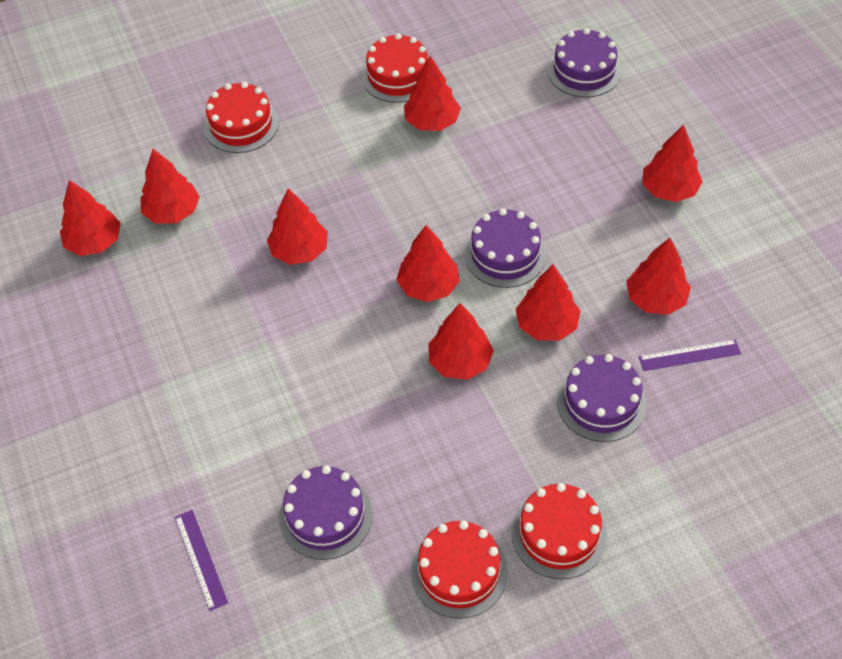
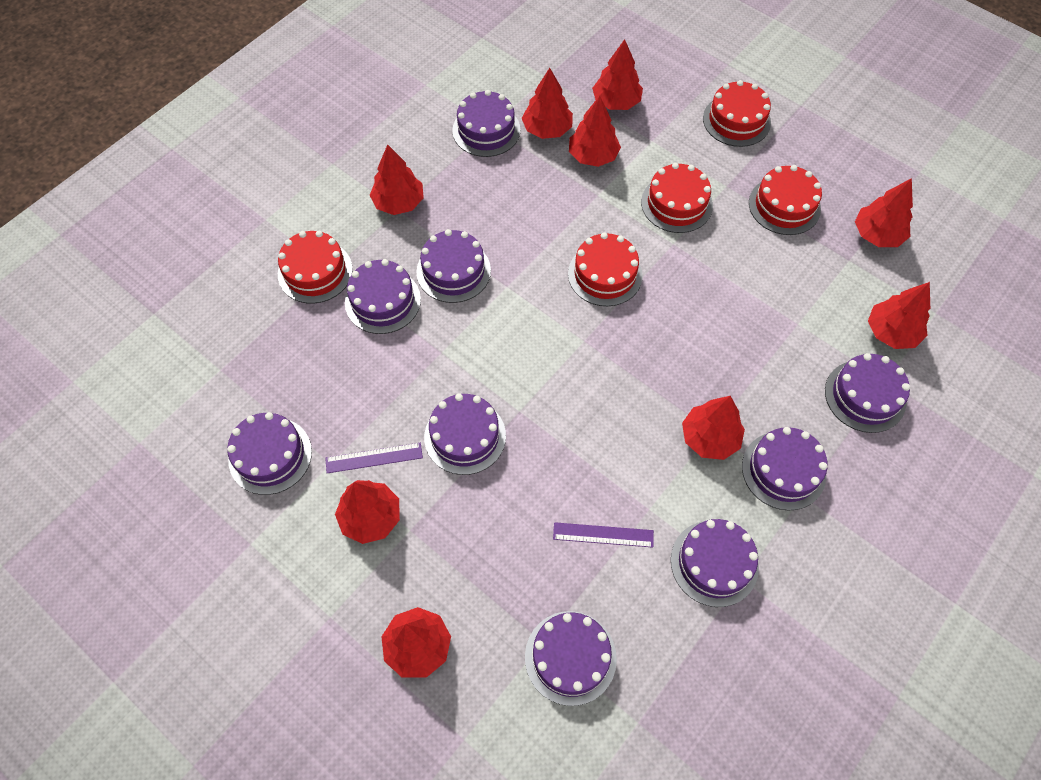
purple cake: 4 -> 9
red cake: 4 -> 5

